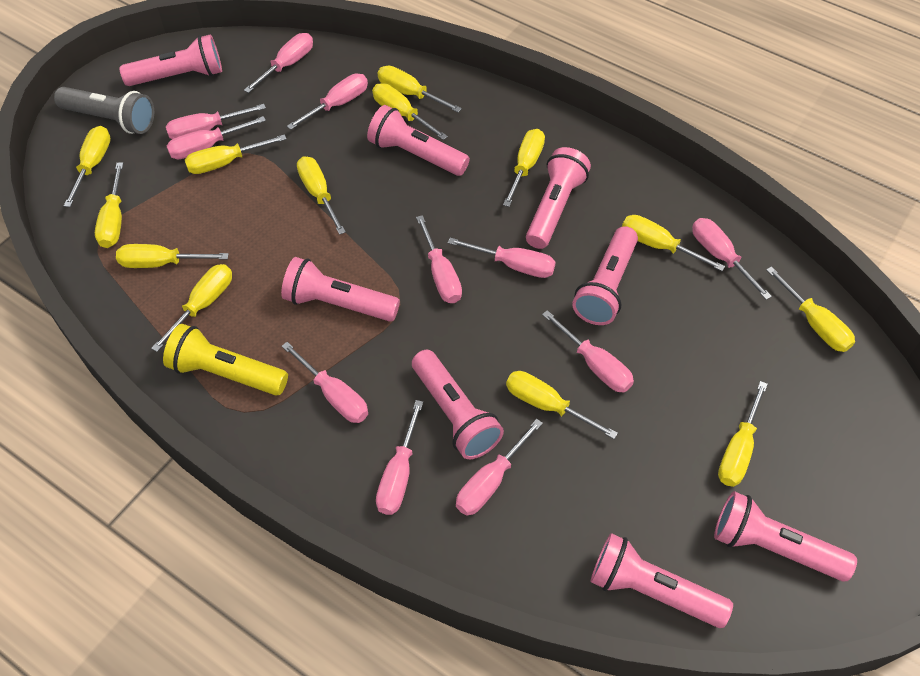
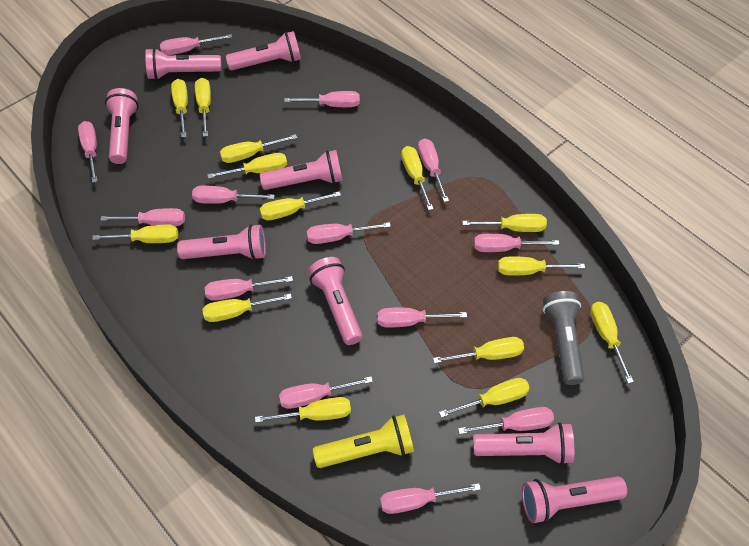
pink screwdriver: 11 -> 13
yellow screwdriver: 13 -> 14

